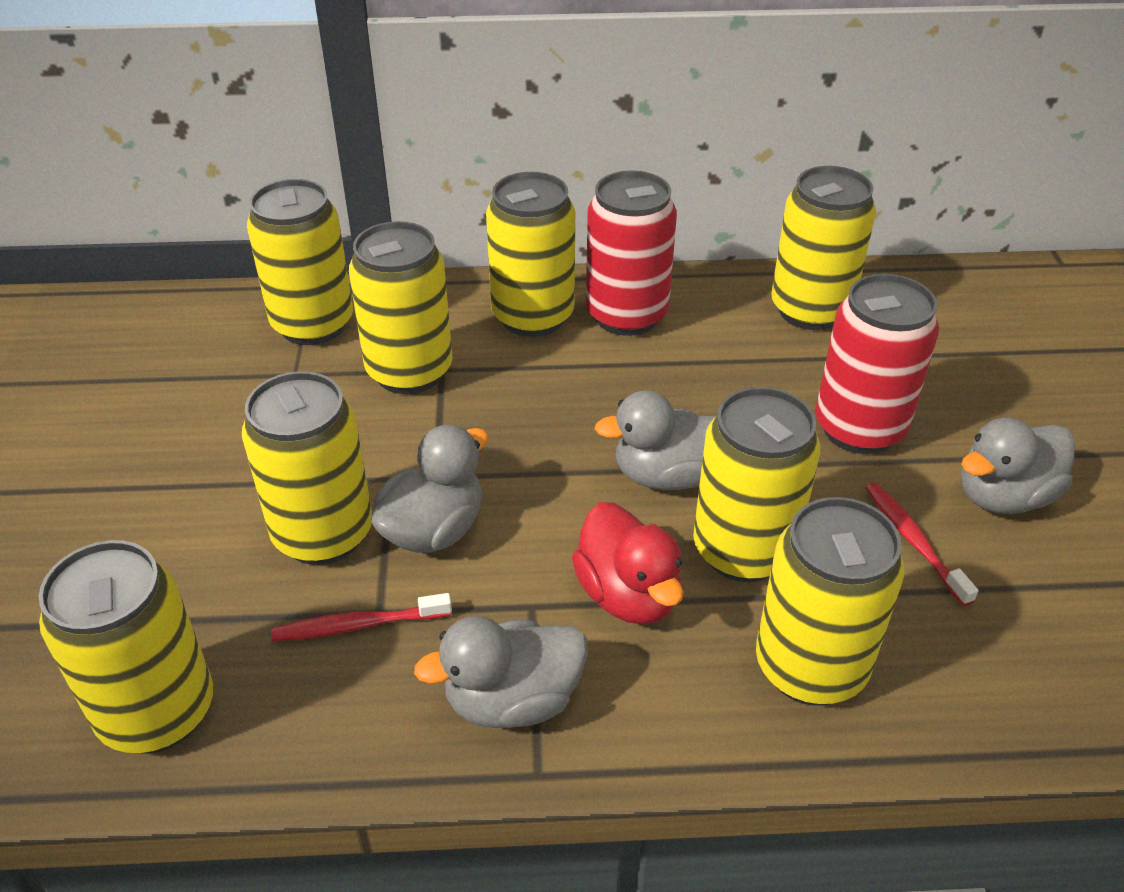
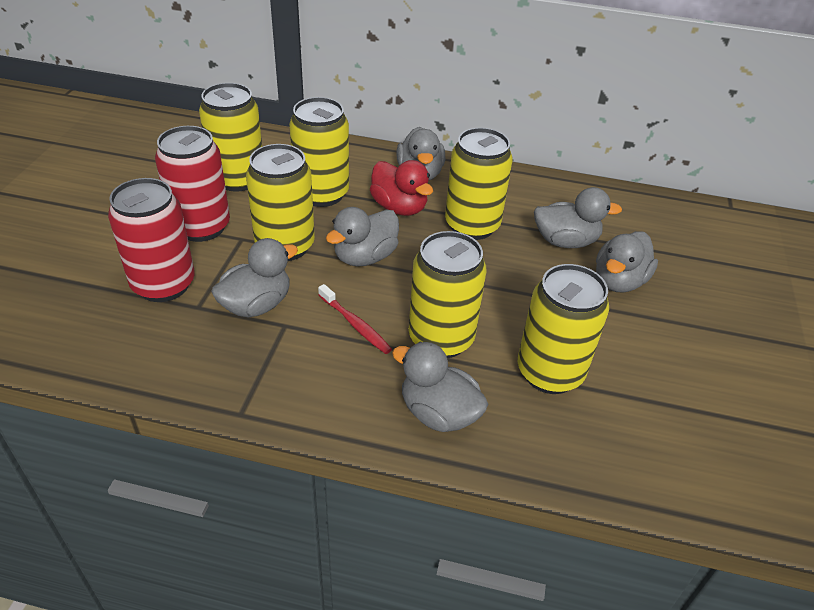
grey duck: 4 -> 6
red toothbrush: 2 -> 1
yellow can: 8 -> 6

